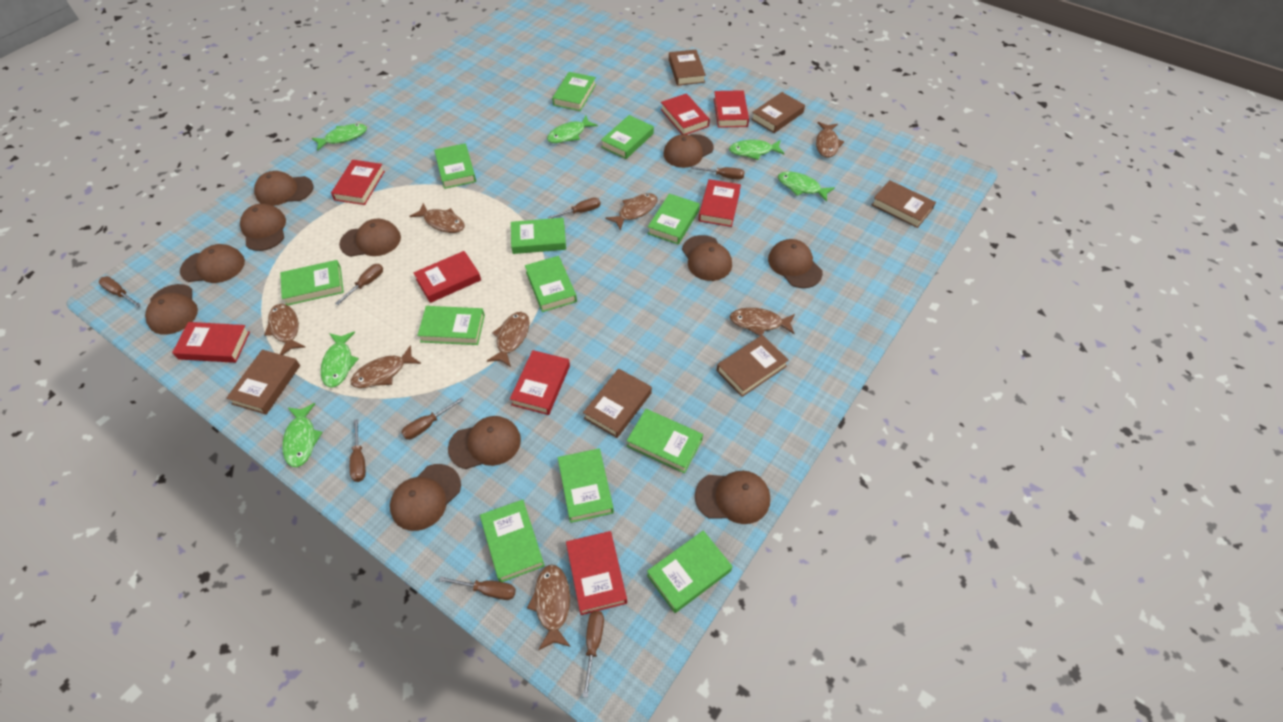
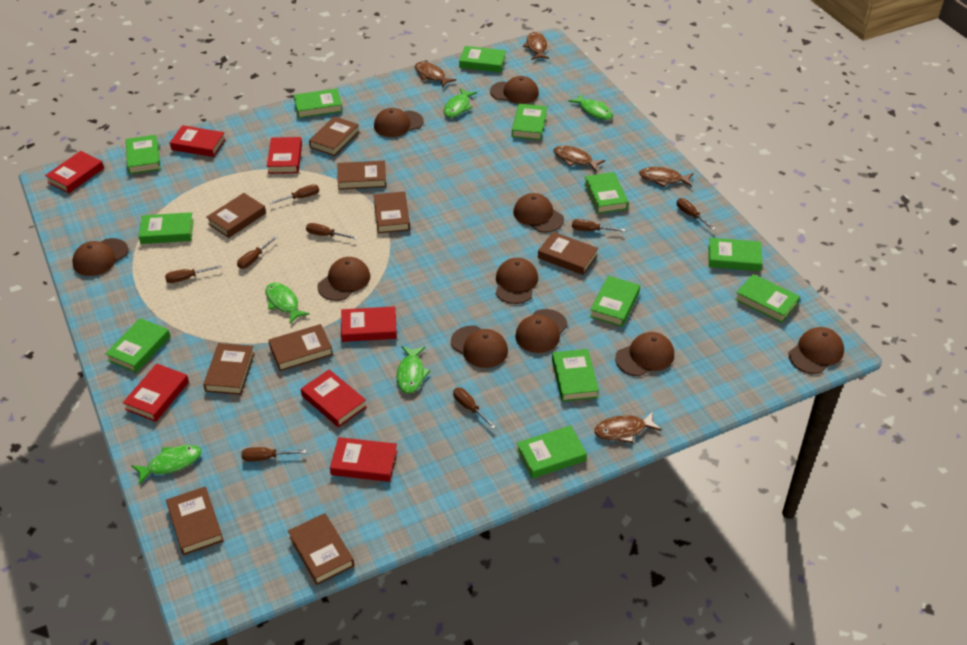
brown book: 6 -> 9
brown cap: 11 -> 10
brown fish: 8 -> 5
green fish: 6 -> 5
red book: 8 -> 7

